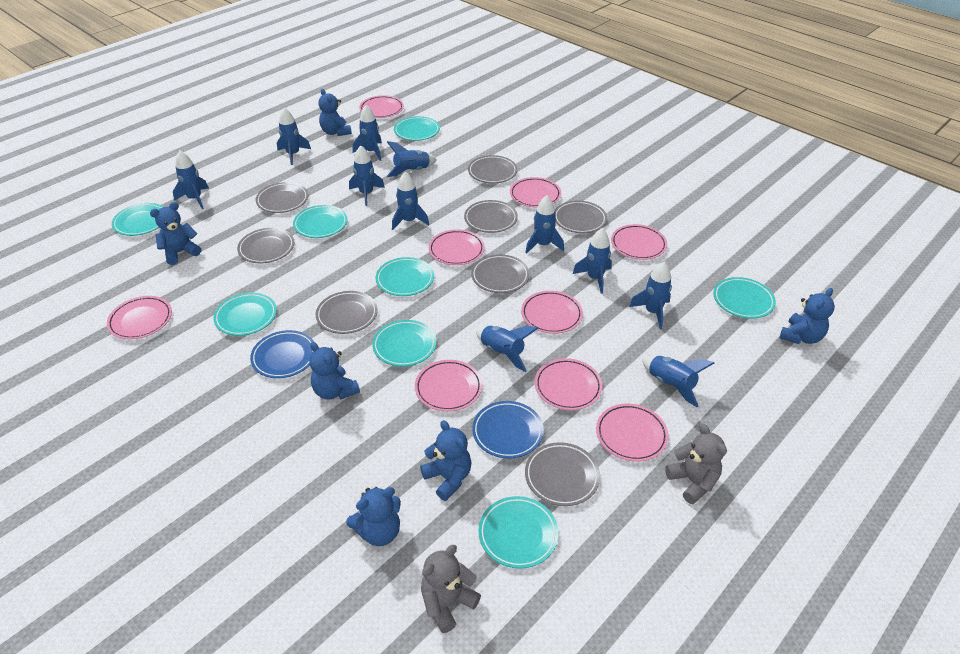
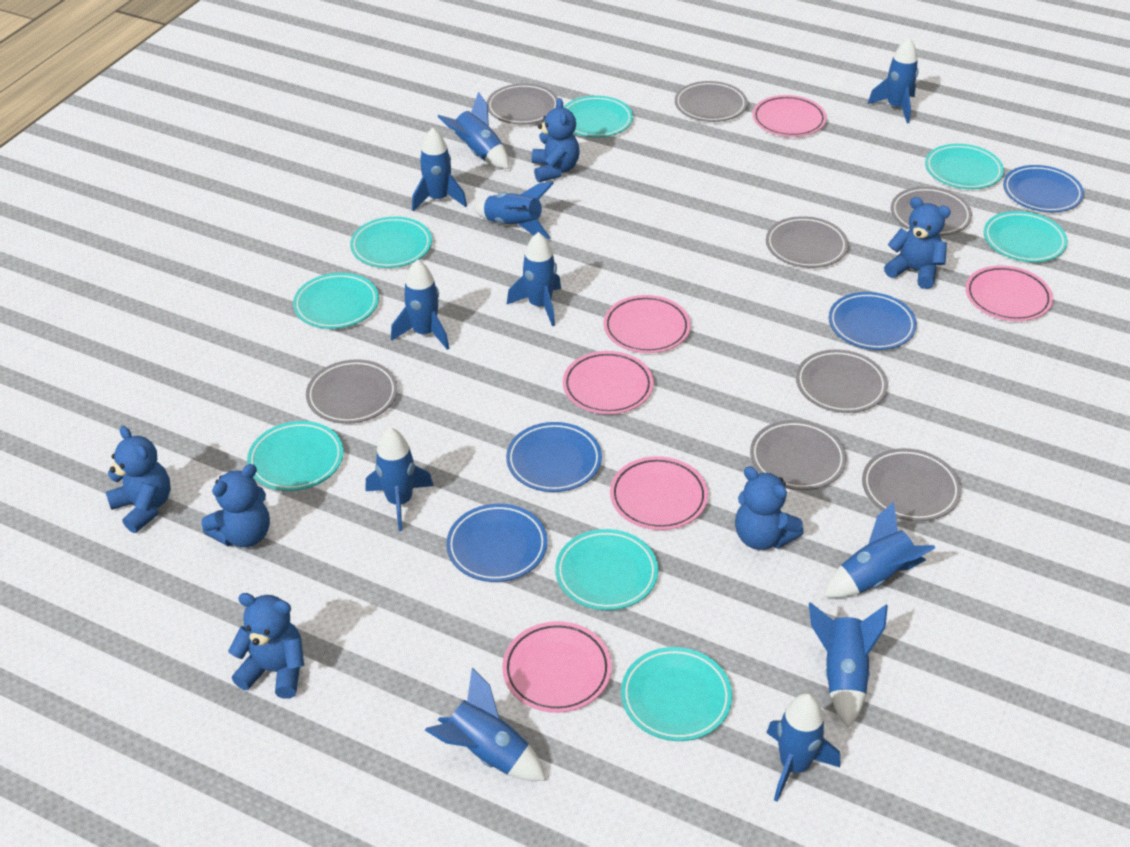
blue plate: 2 -> 4
grey teddy bear: 2 -> 0
pink plate: 9 -> 6

